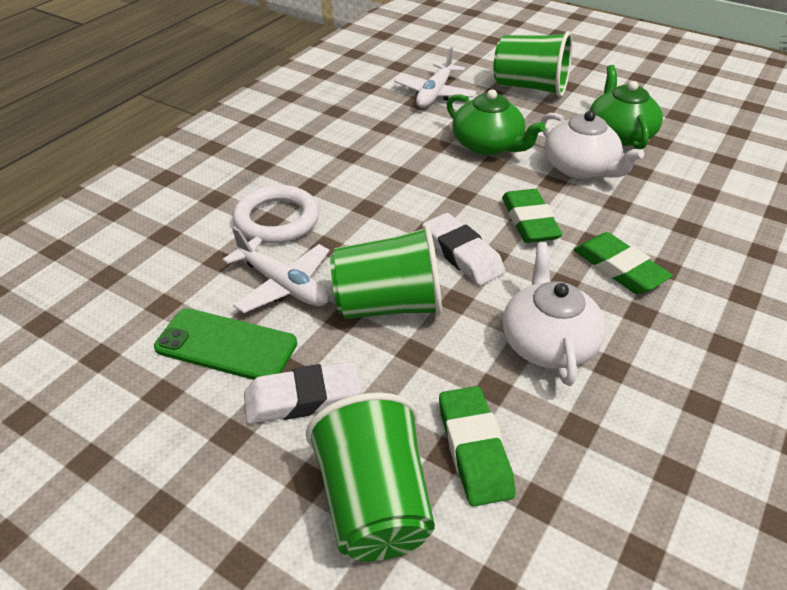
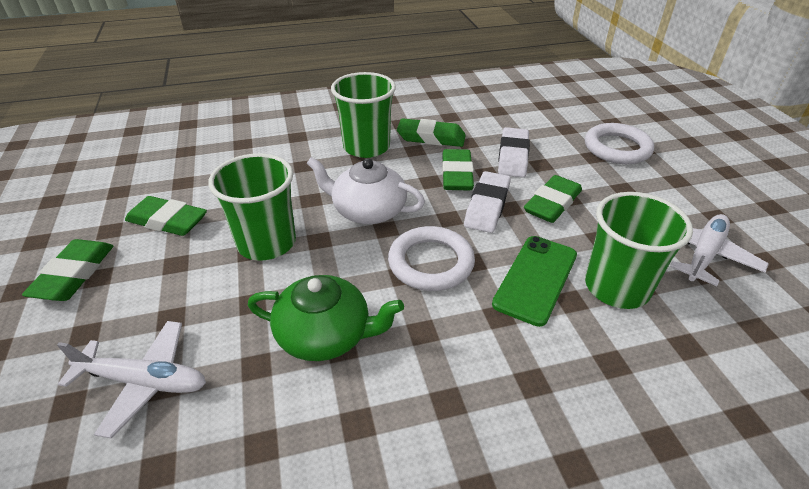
green eraser: 3 -> 5
green teapot: 2 -> 1
white ring: 1 -> 2
white teapot: 2 -> 1

